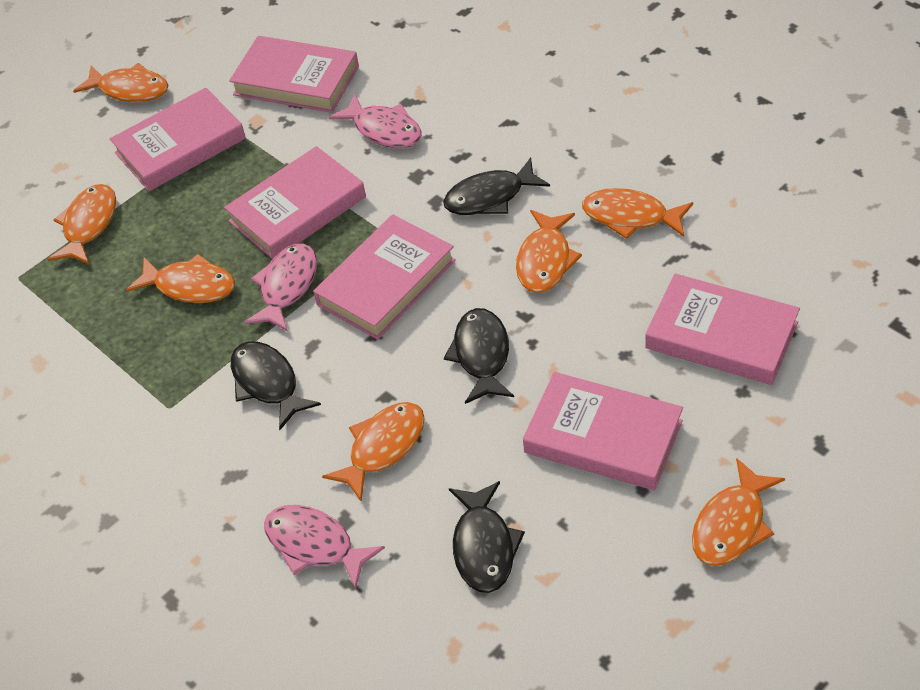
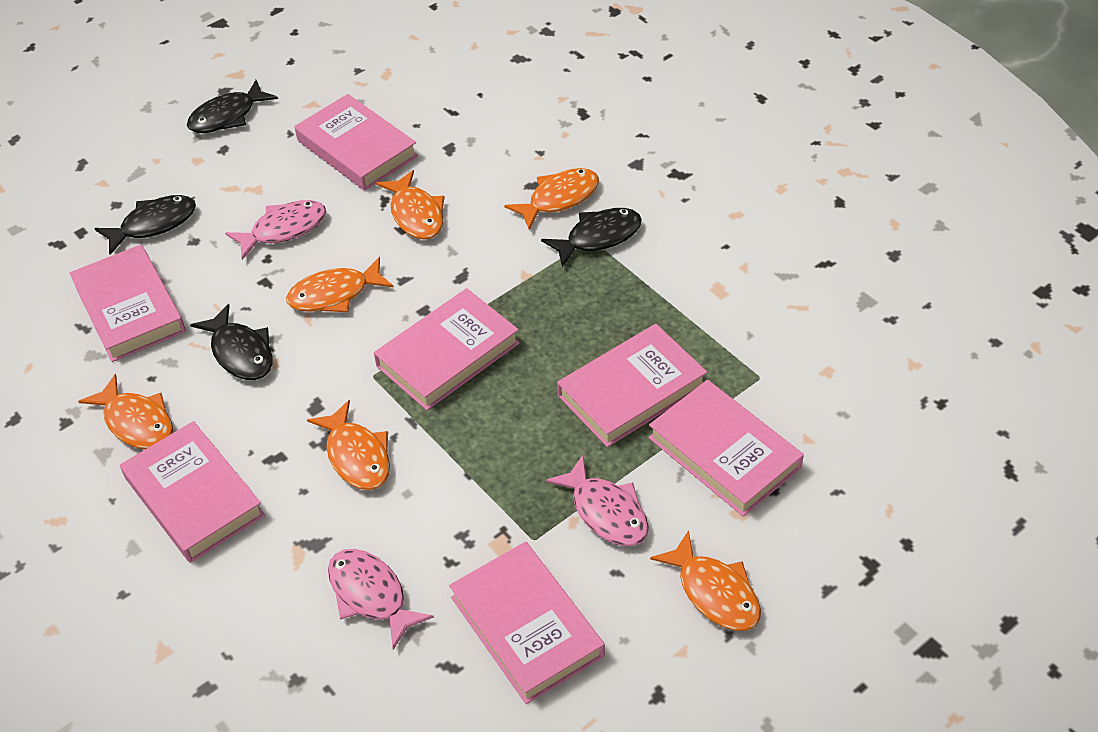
orange fish: 7 -> 6
pink book: 6 -> 7

